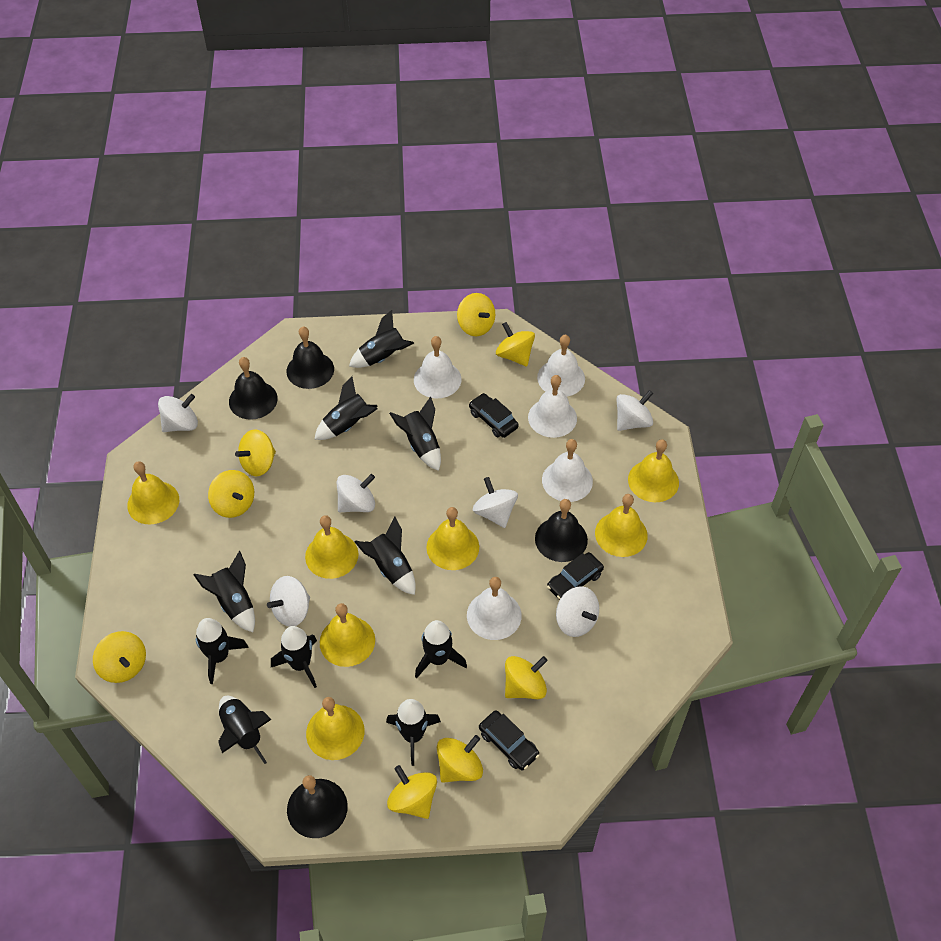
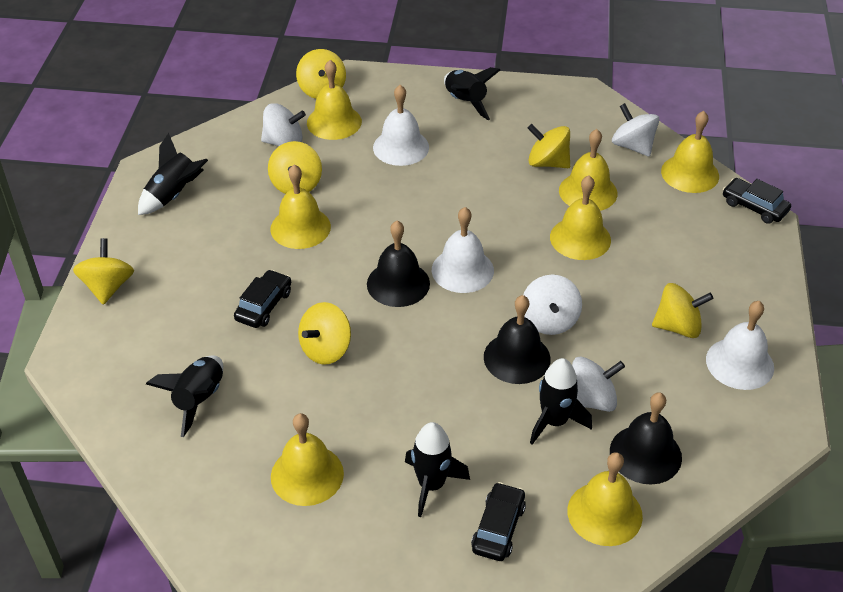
black bell: 4 -> 3
black rocket: 10 -> 5
white bell: 5 -> 3
white spinning top: 6 -> 4
yellow spinning top: 8 -> 6

